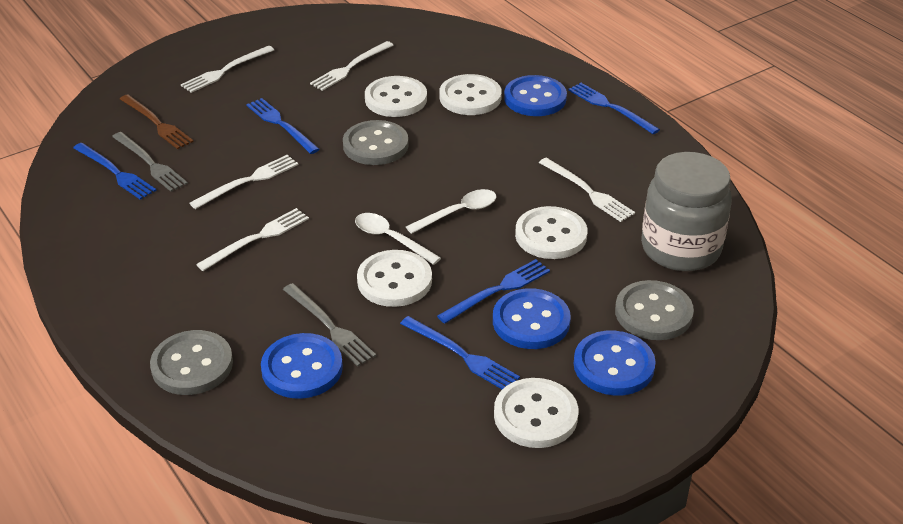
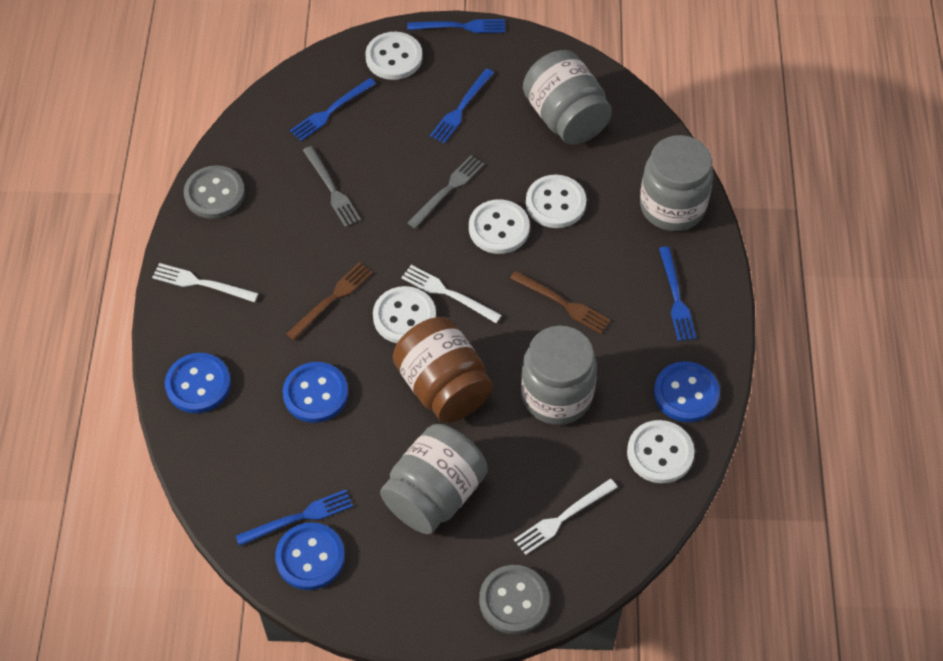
brown fork: 1 -> 2
brown jar: 0 -> 1
grey button: 3 -> 2
grey jar: 1 -> 4
white fork: 5 -> 3
white spoon: 2 -> 0

